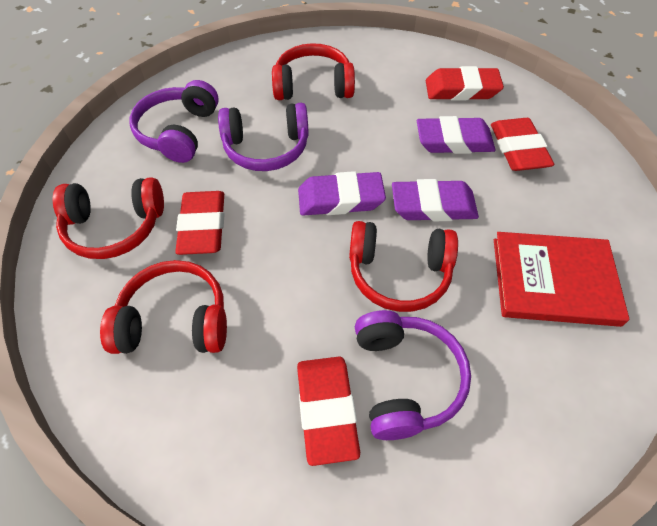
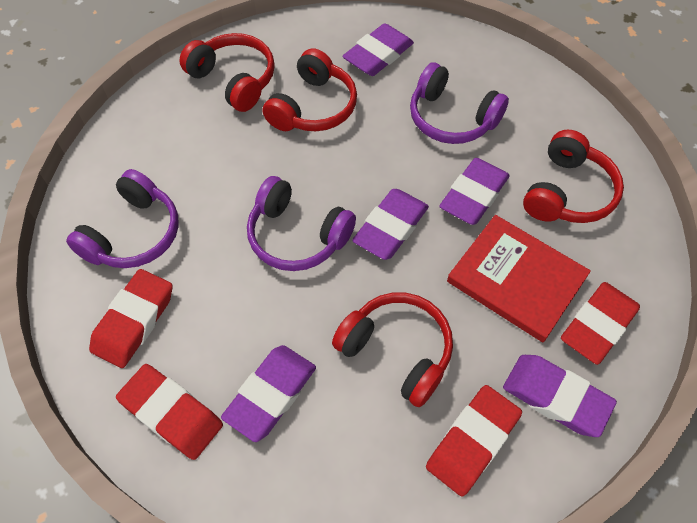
purple eraser: 3 -> 5

